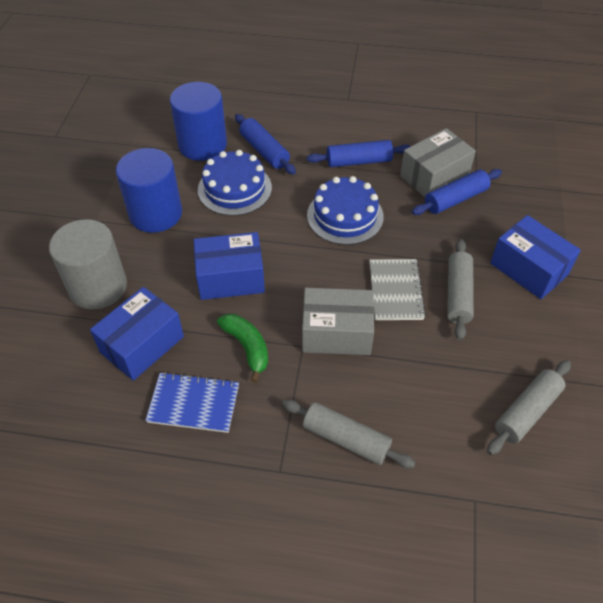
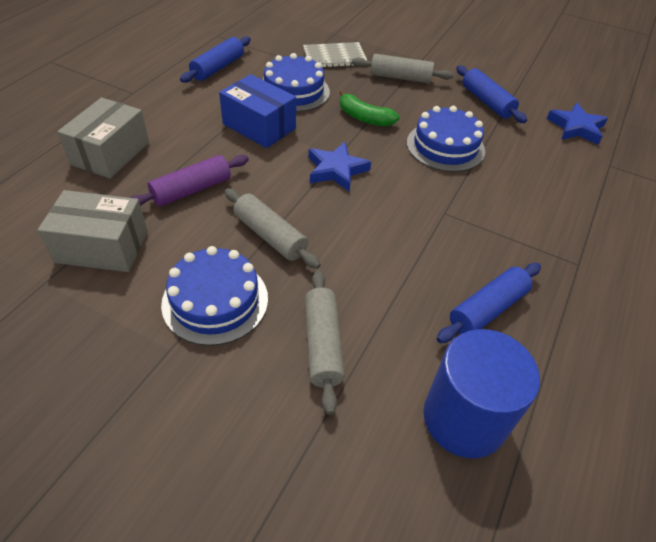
blue box: 3 -> 1
blue cake: 2 -> 3
blue cylinder: 2 -> 1
blue notebook: 1 -> 0
blue star: 0 -> 2
grey cylinder: 1 -> 0
purple rolling pin: 0 -> 1

